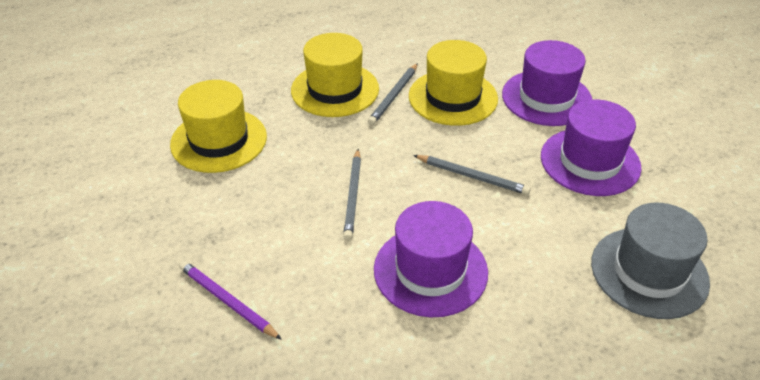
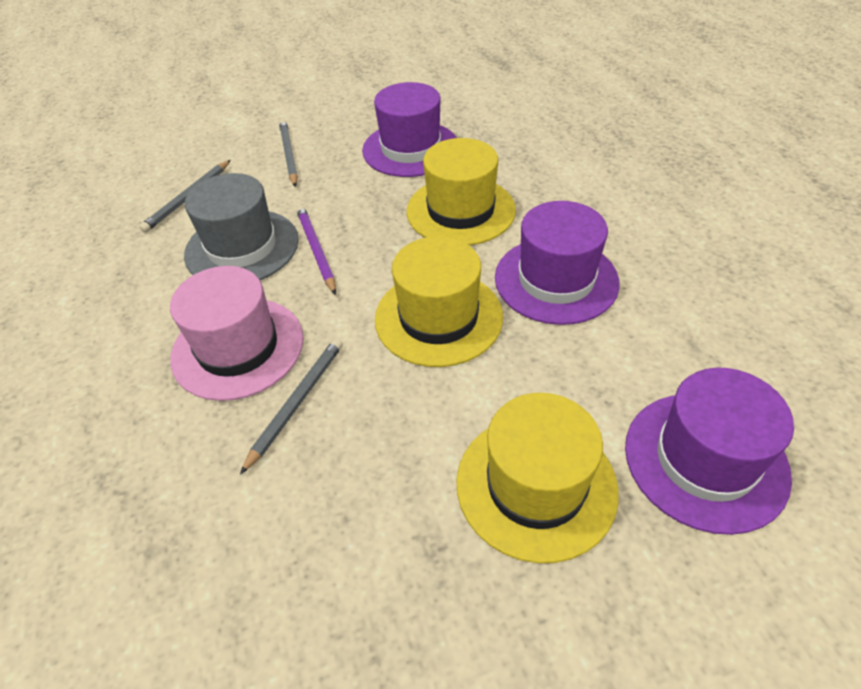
pink hat: 0 -> 1

